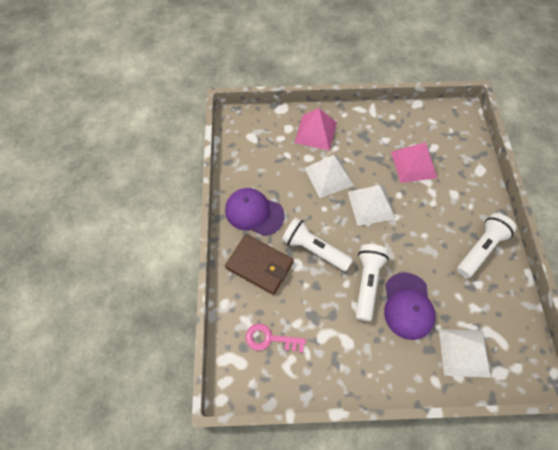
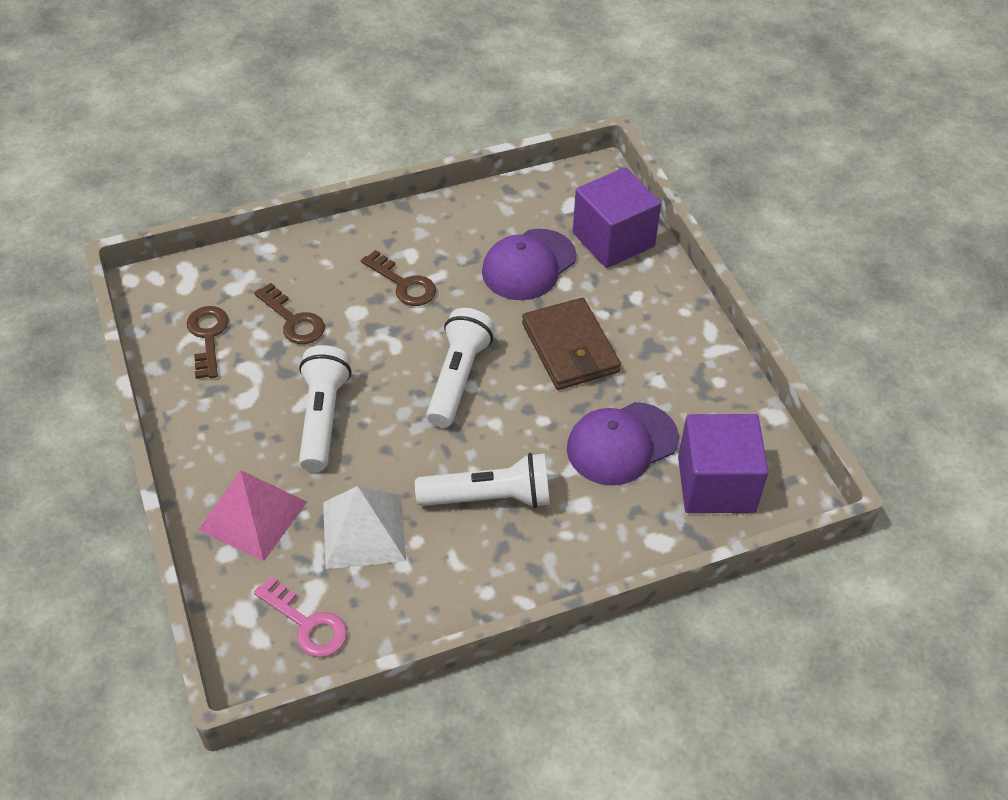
brown key: 0 -> 3
pink pyramid: 2 -> 1
purple cube: 0 -> 2
white pyramid: 3 -> 1

